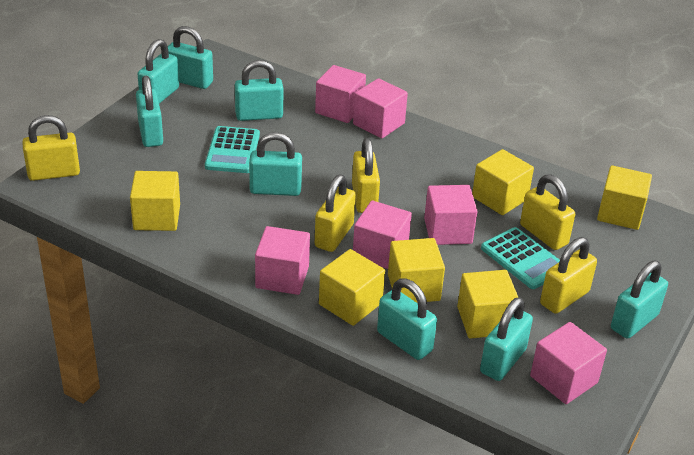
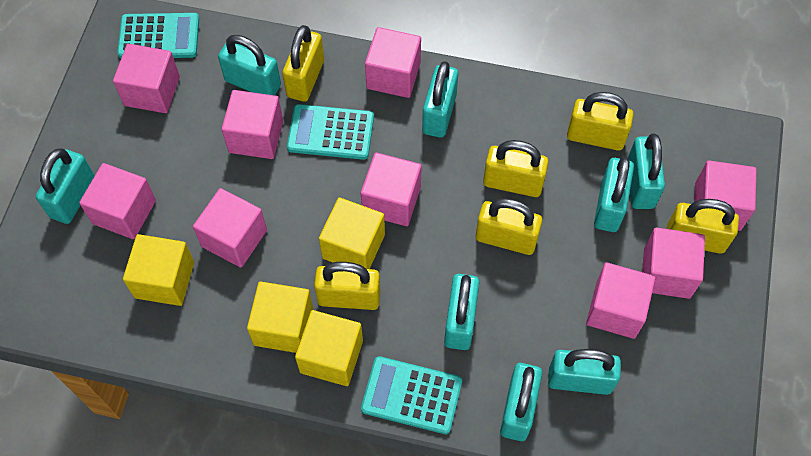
pink cube: 6 -> 9
turquoise calculator: 2 -> 3
yellow cube: 6 -> 4
yellow padlock: 5 -> 6

